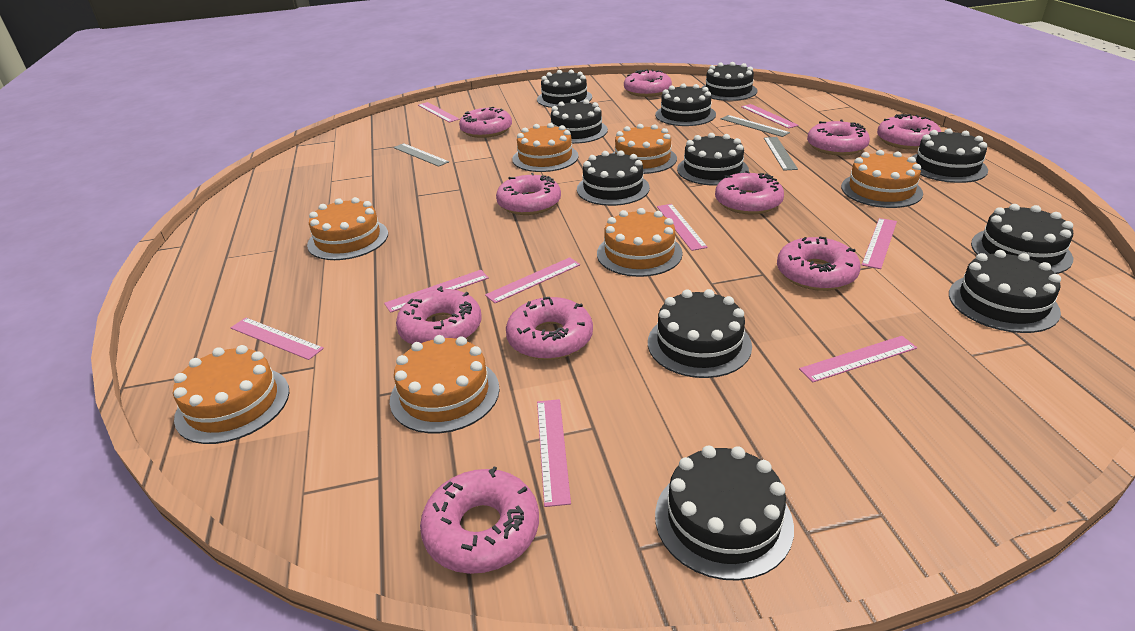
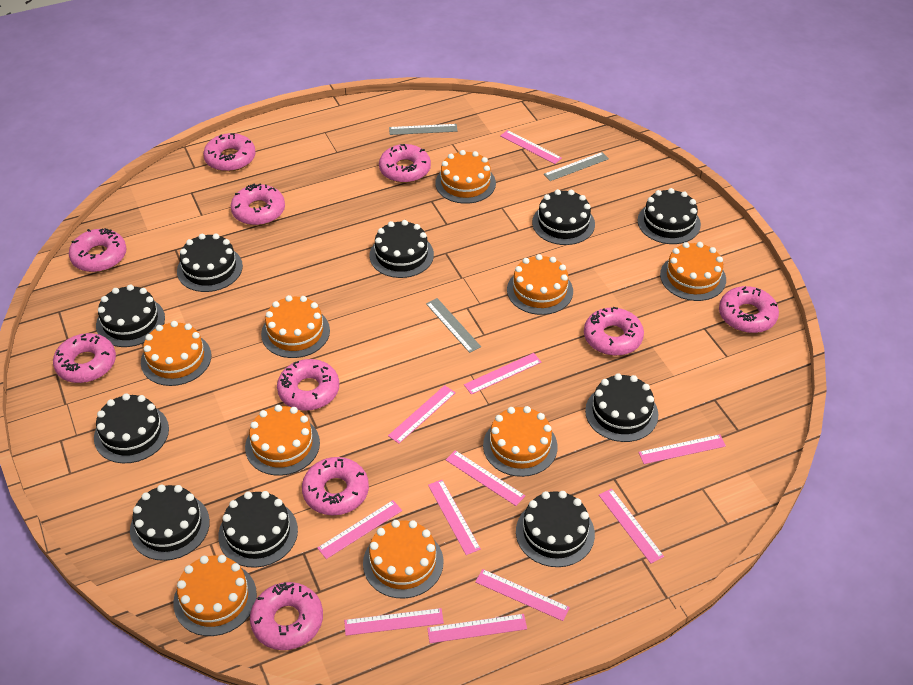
black cake: 11 -> 10
orange cake: 7 -> 9
pink ruler: 9 -> 11

